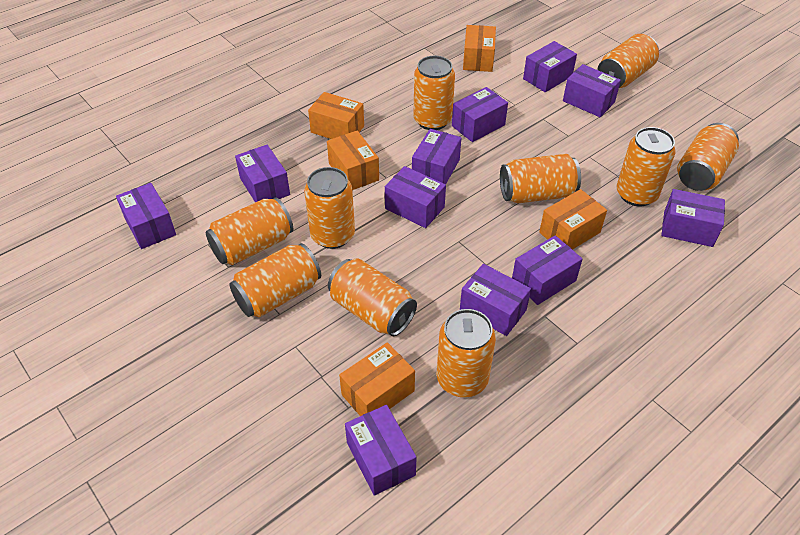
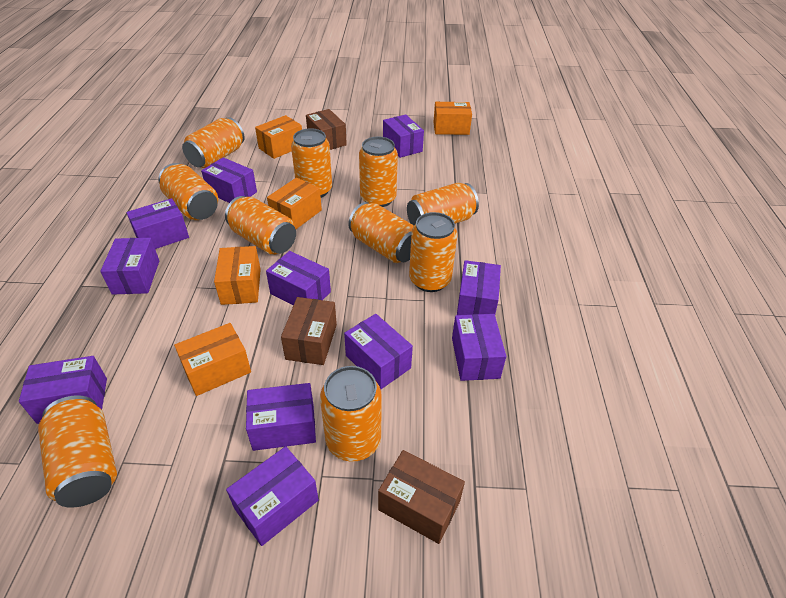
brown box: 0 -> 3

